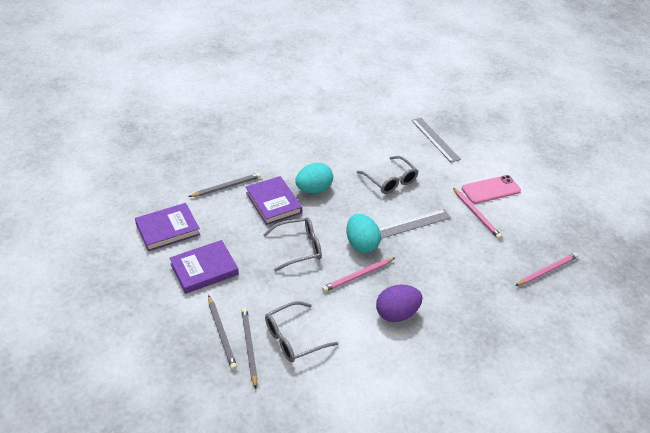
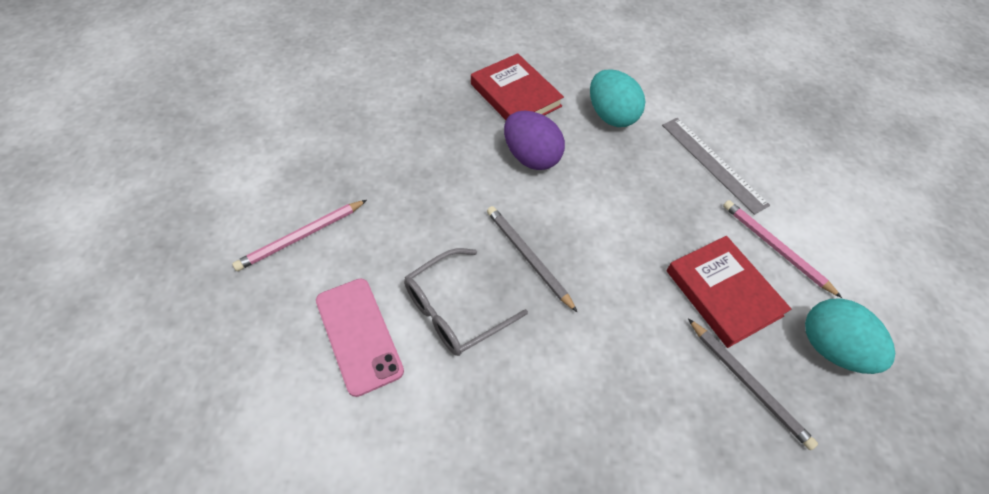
grey glasses: 3 -> 1
grey pencil: 3 -> 2
grey ruler: 2 -> 1
pink pencil: 3 -> 2
purple book: 3 -> 0
red book: 0 -> 2

